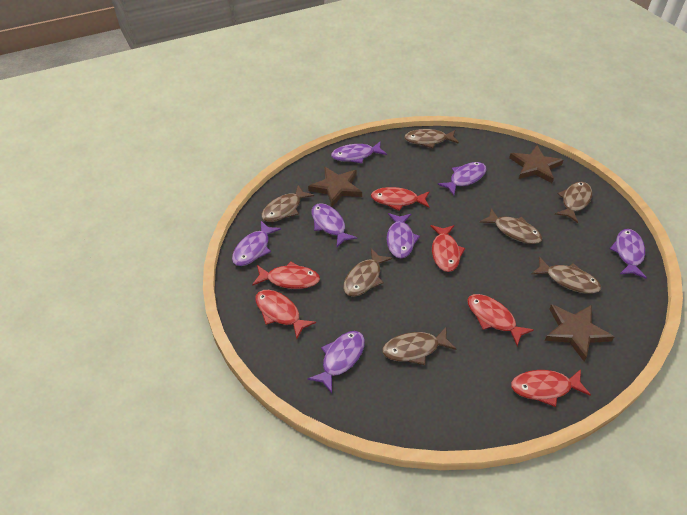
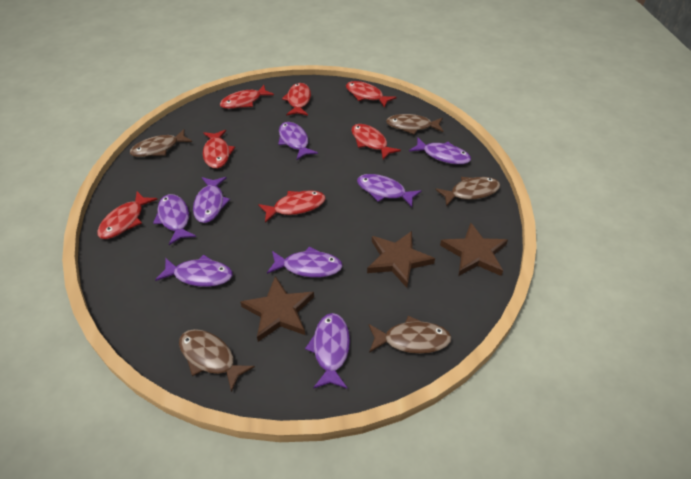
brown fish: 7 -> 5
purple fish: 7 -> 8
red fish: 6 -> 7

